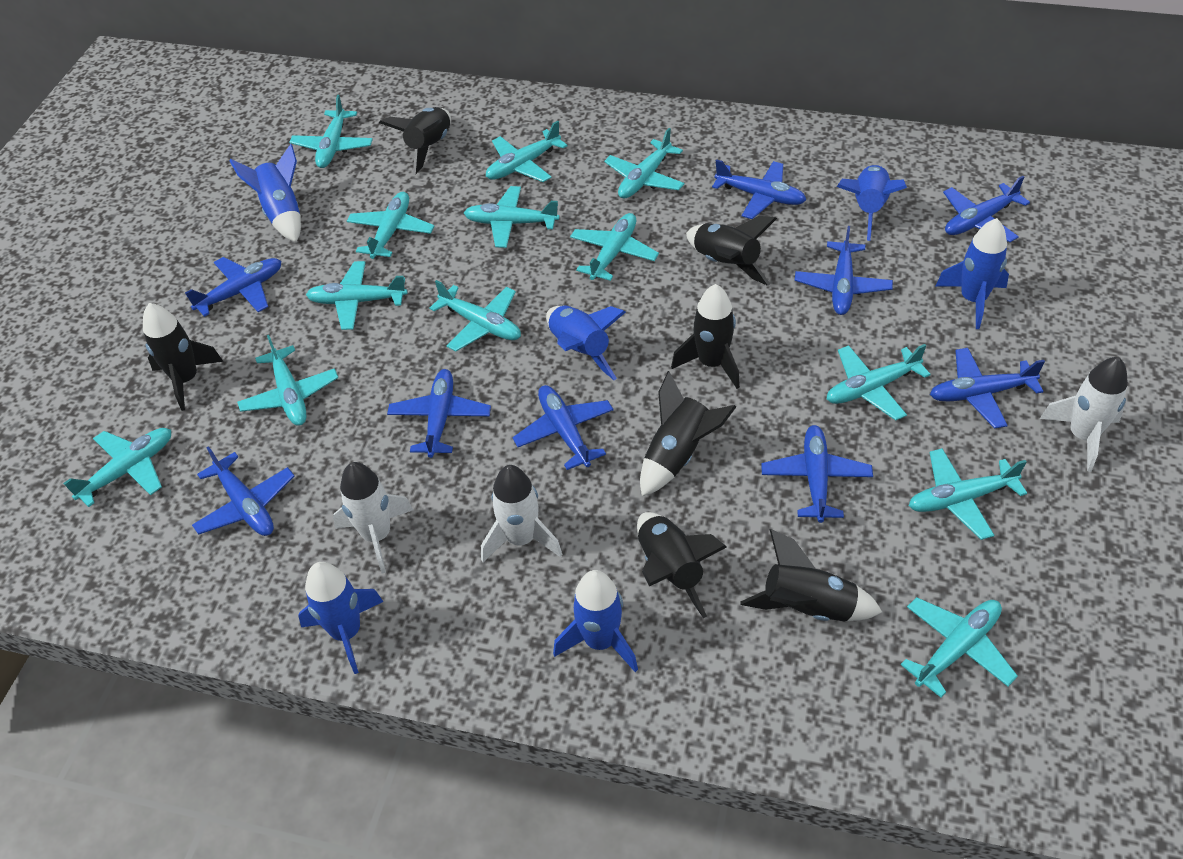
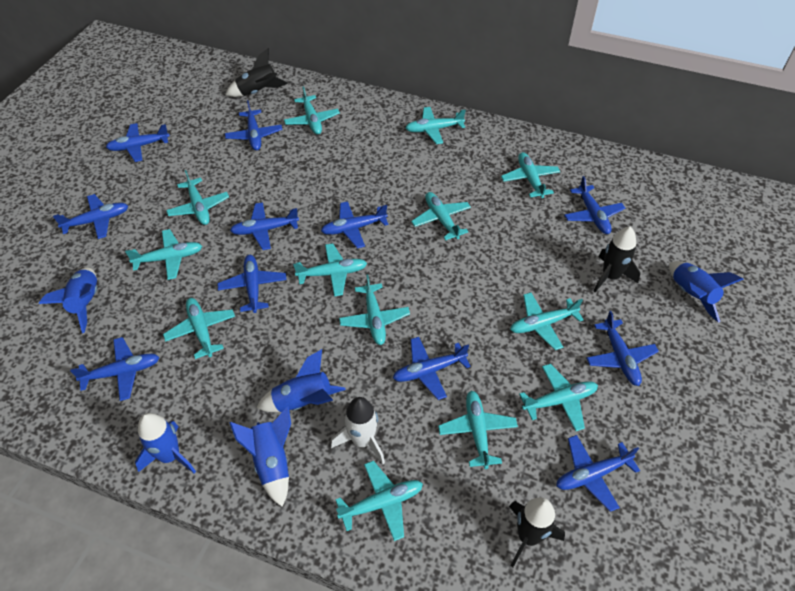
black rocket: 7 -> 3
blue plane: 9 -> 11
blue rocket: 6 -> 5
white rocket: 3 -> 1

